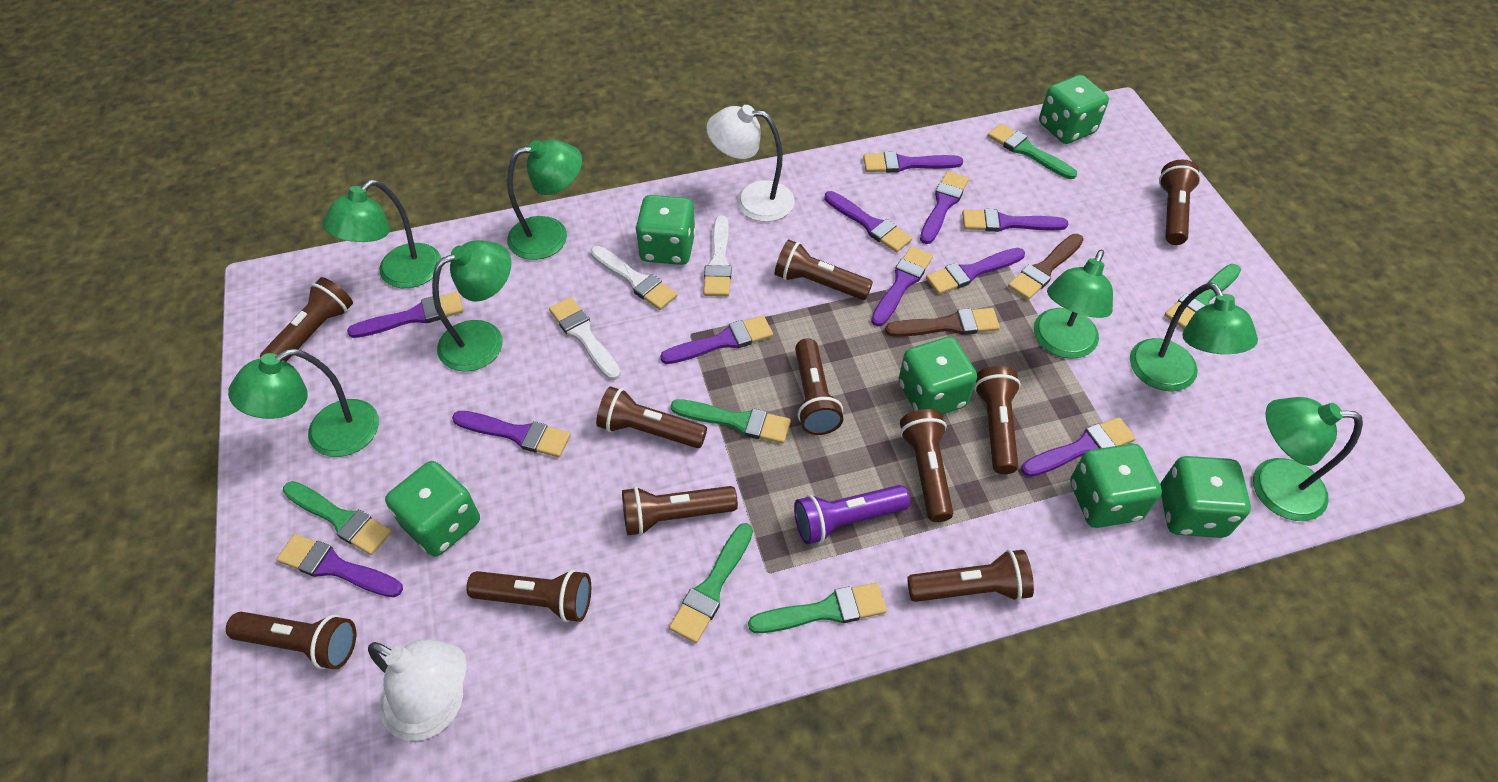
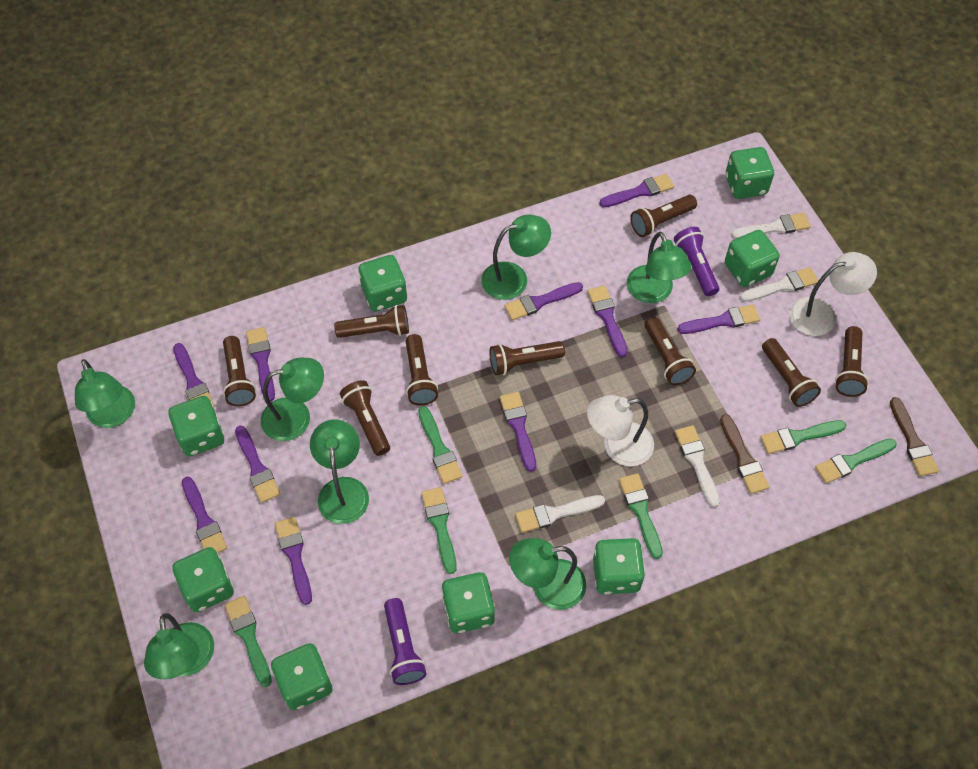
brown flashlight: 11 -> 9
green dice: 6 -> 8
purple brush: 11 -> 10
purple flashlight: 1 -> 2
white brush: 3 -> 4

